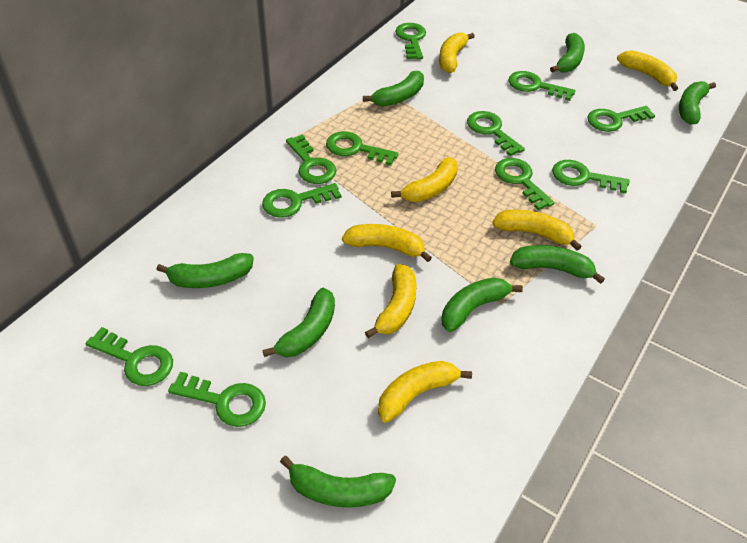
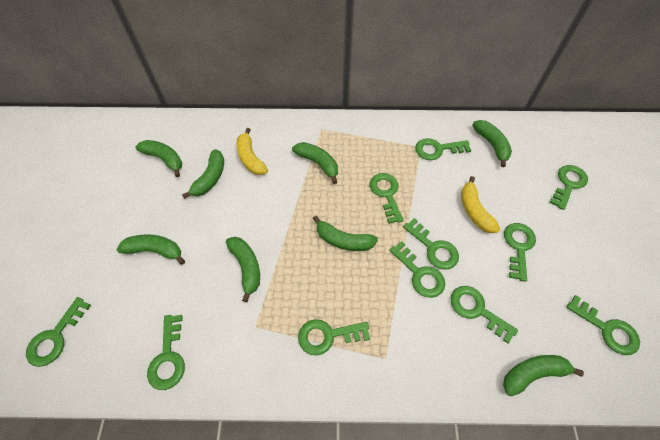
yellow banana: 7 -> 2

